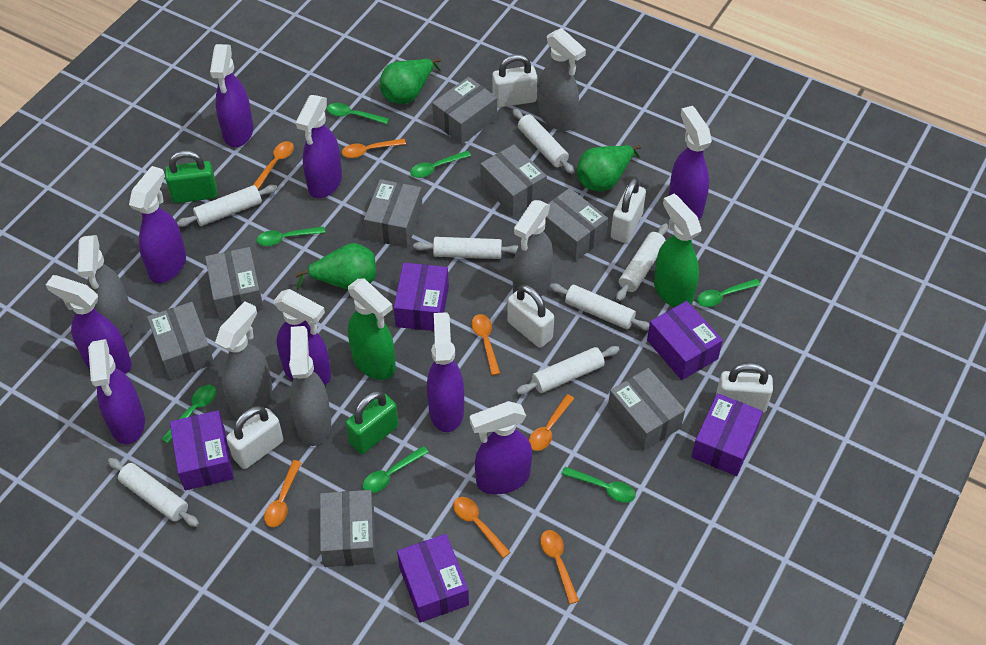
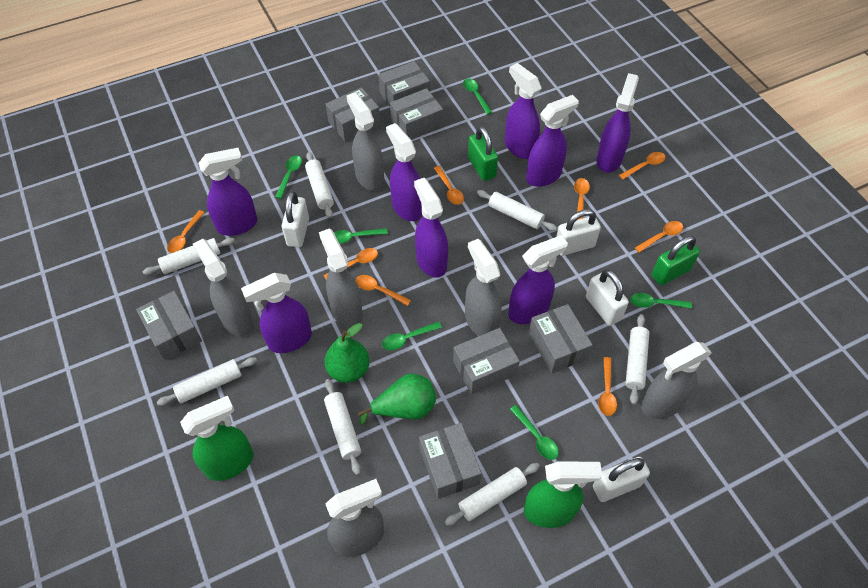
green pear: 3 -> 2
green spoon: 7 -> 6
grey box: 8 -> 7
grey spray bottle: 5 -> 6
orange spoon: 7 -> 8
purple box: 5 -> 0
purple spray bottle: 9 -> 8
white padlock: 5 -> 4

